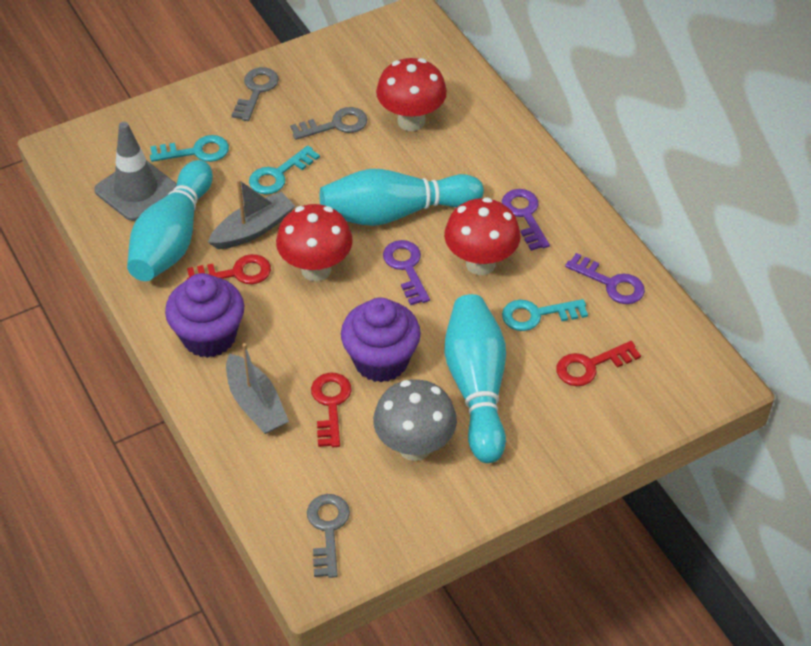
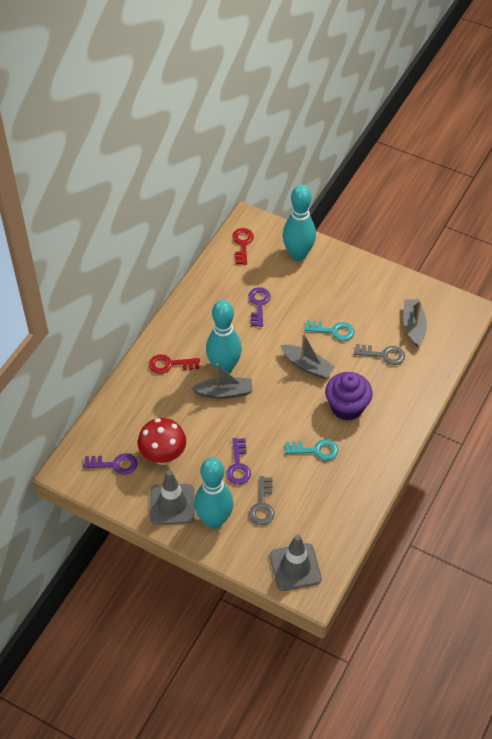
grey boat: 2 -> 3
grey key: 3 -> 2
grey mushroom: 1 -> 0
grey traffic cone: 1 -> 2
purple cupcake: 2 -> 1
red key: 3 -> 2
red mushroom: 3 -> 1
turquoise key: 3 -> 2

